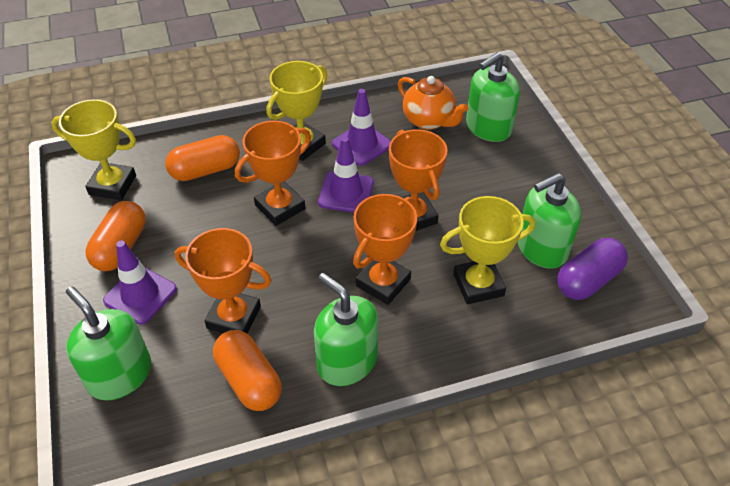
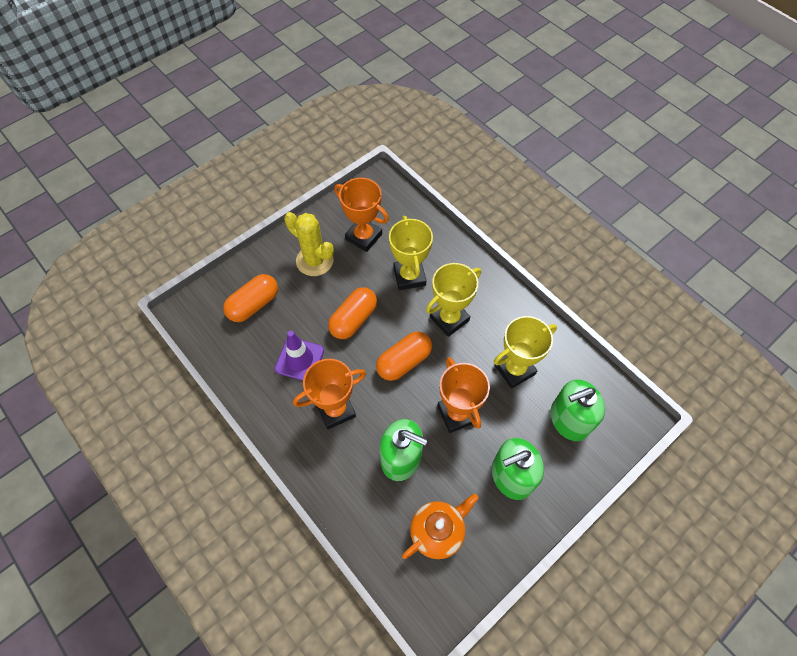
green soap dispenser: 4 -> 3
orange trophy: 4 -> 3
purple capsule: 1 -> 0
purple traffic cone: 3 -> 1
yellow cactus: 0 -> 1

